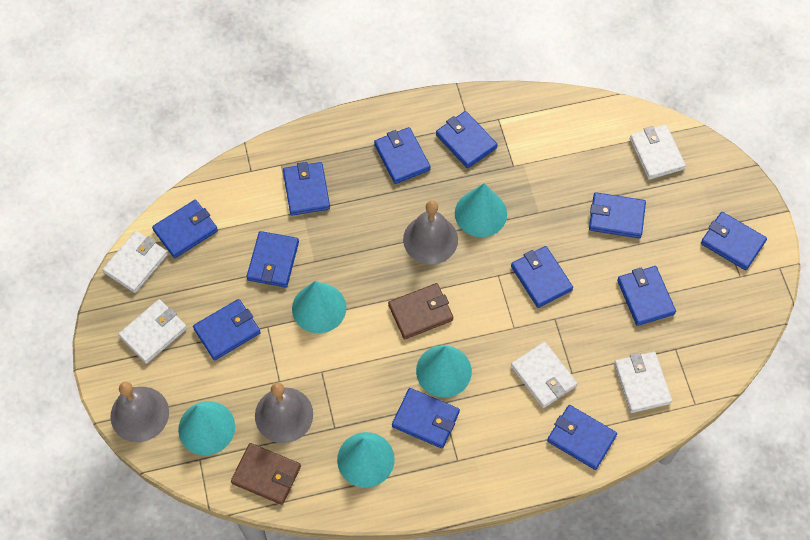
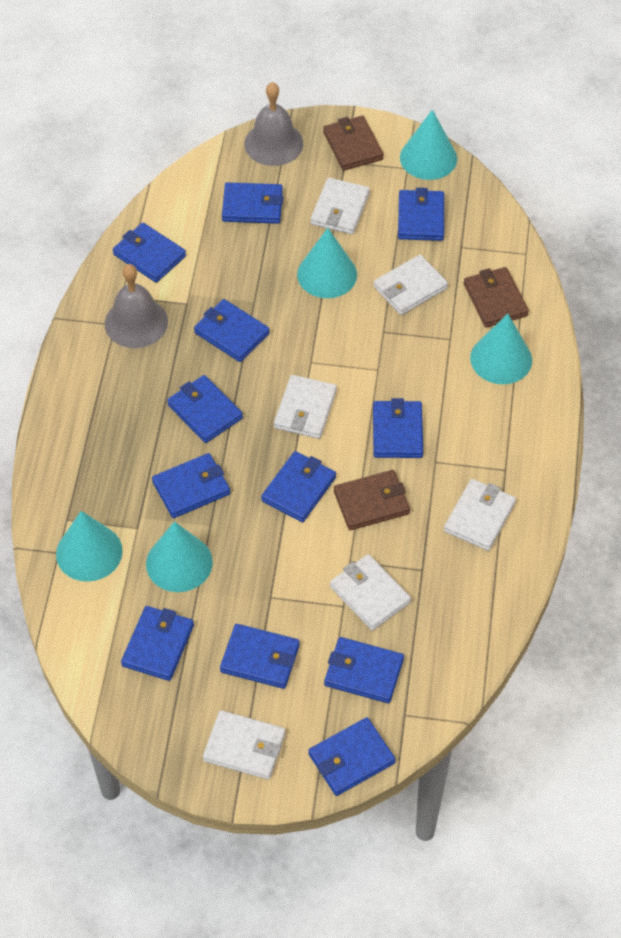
brown wallet: 2 -> 3
grey bell: 3 -> 2
white wallet: 5 -> 6

